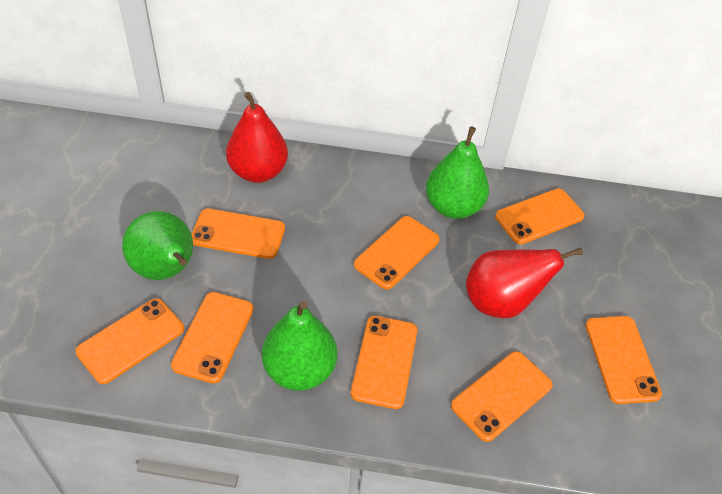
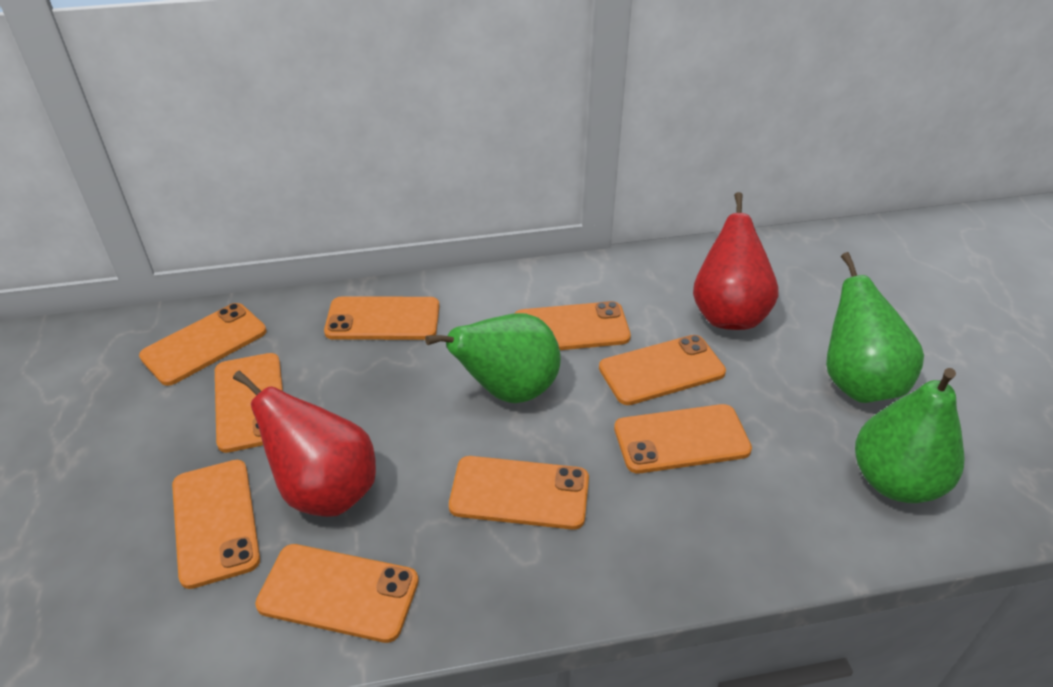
orange phone: 8 -> 9

